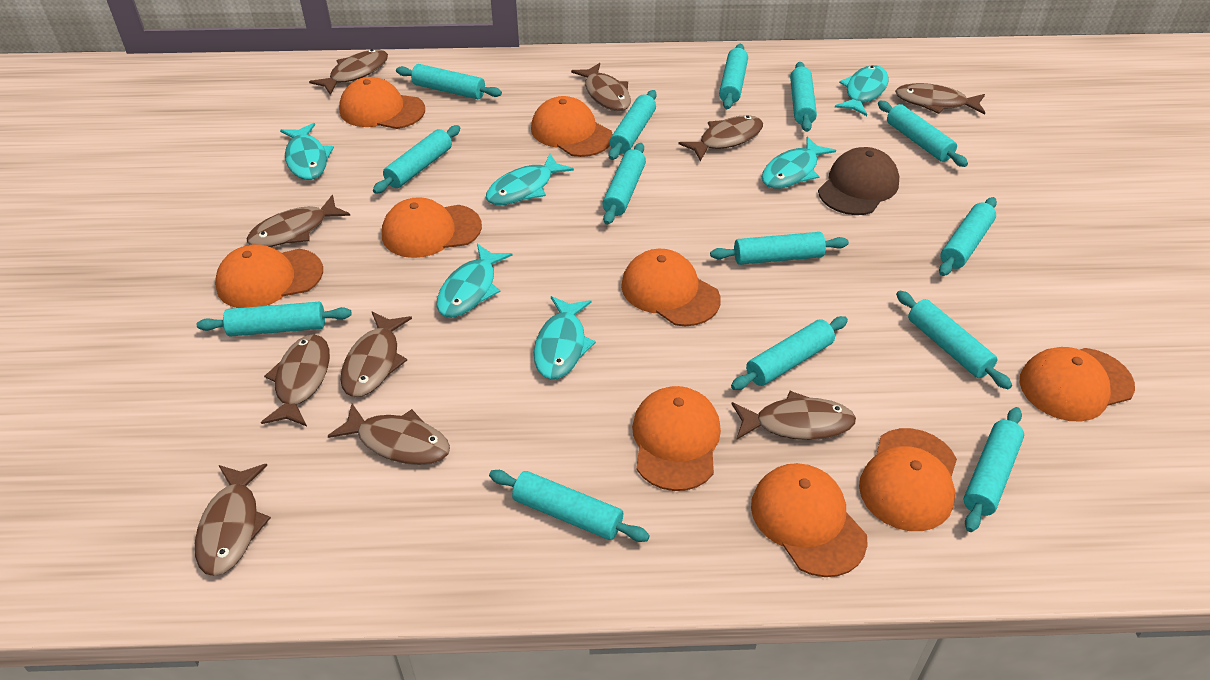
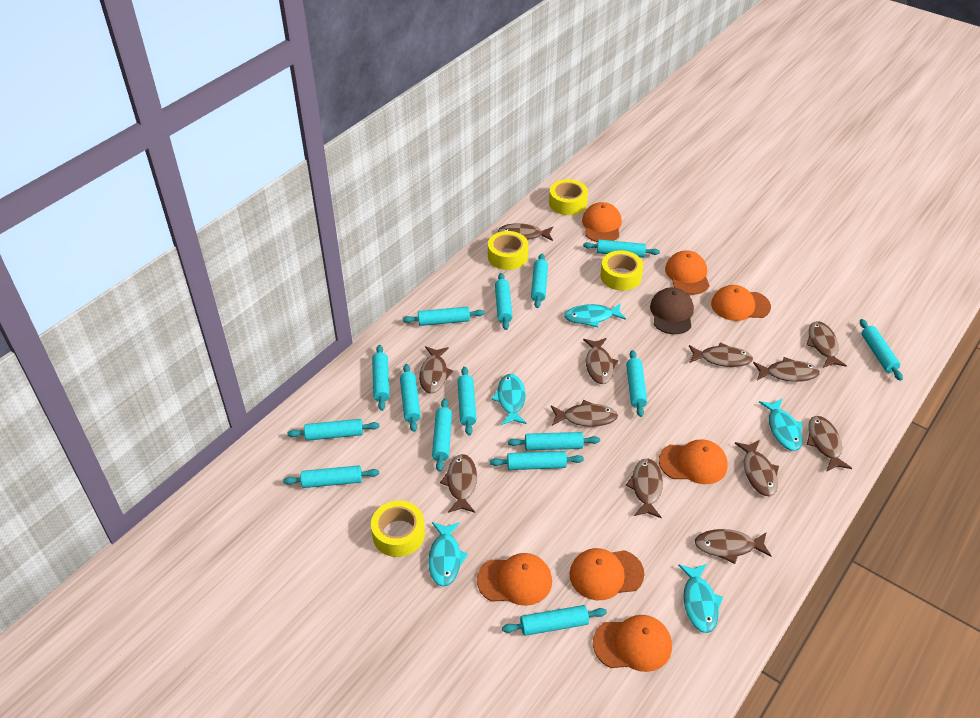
brown fish: 10 -> 12
orange cap: 9 -> 7
turquoise fish: 6 -> 5
turquoise rolling pin: 14 -> 15
yellow tape: 0 -> 4

